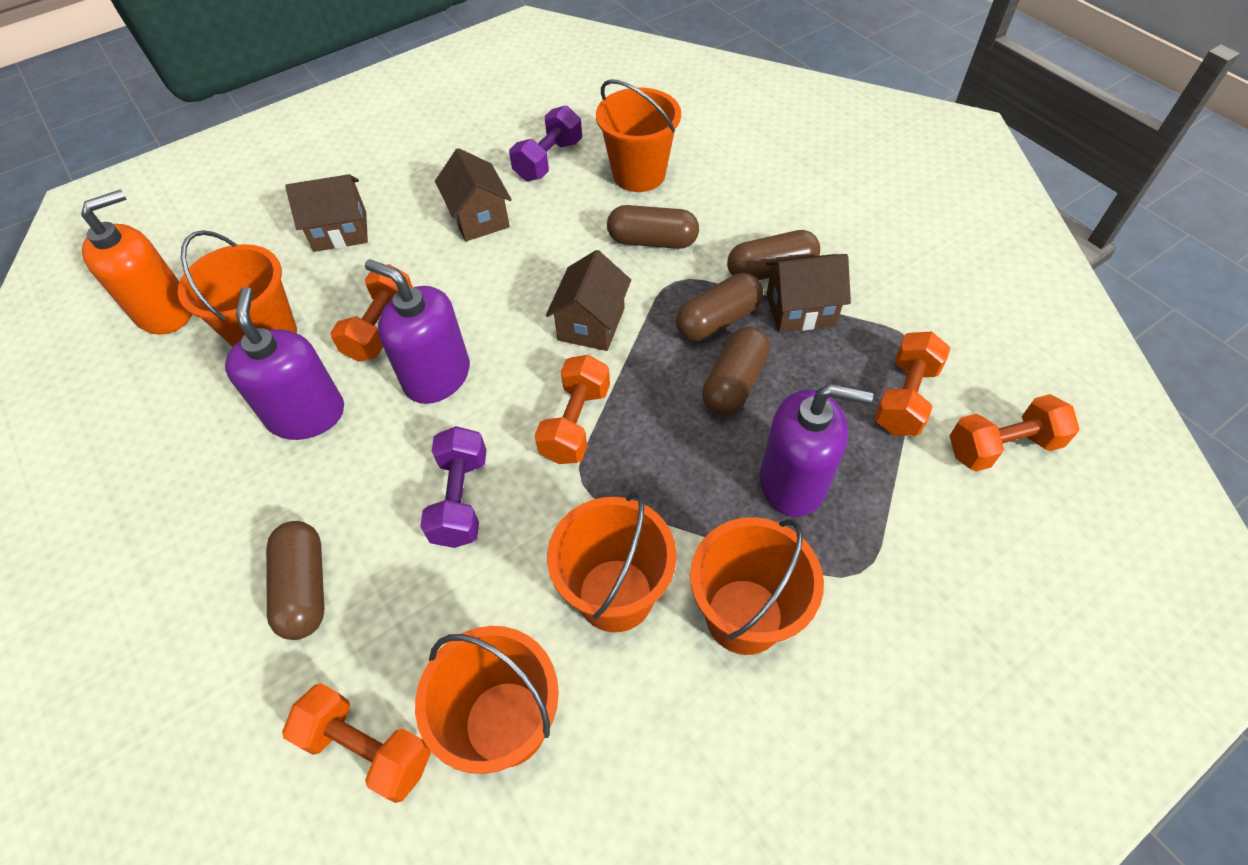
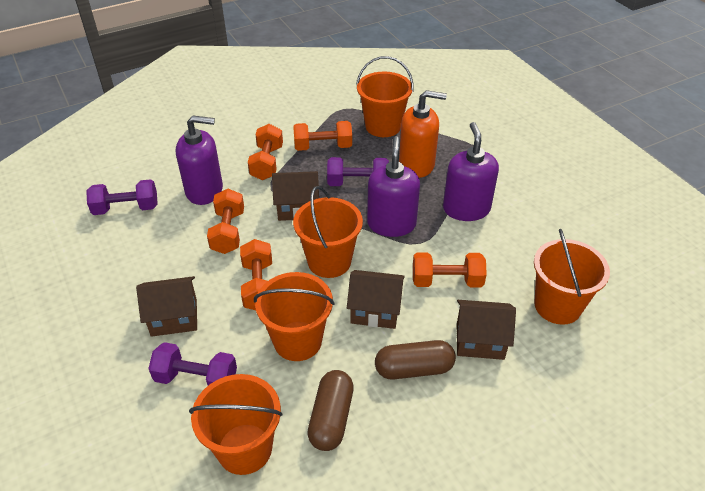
brown capsule: 5 -> 2
purple dumbbell: 2 -> 3

